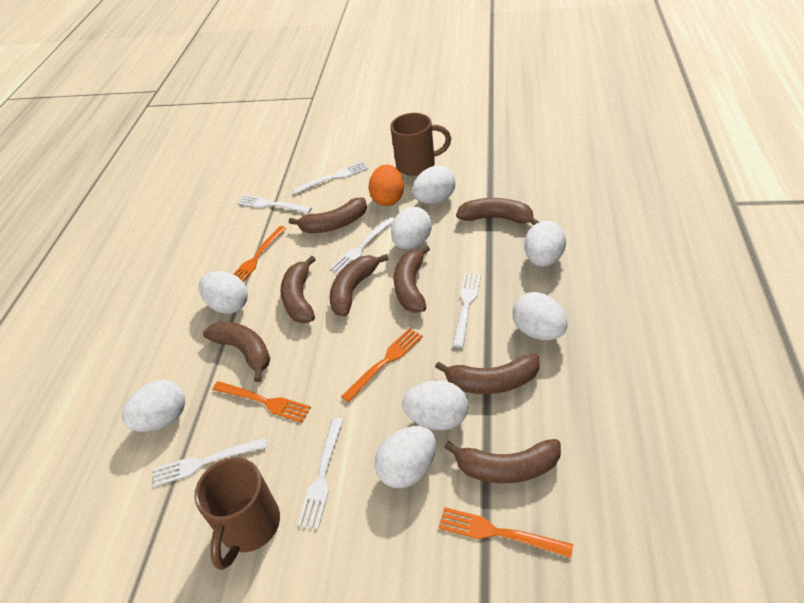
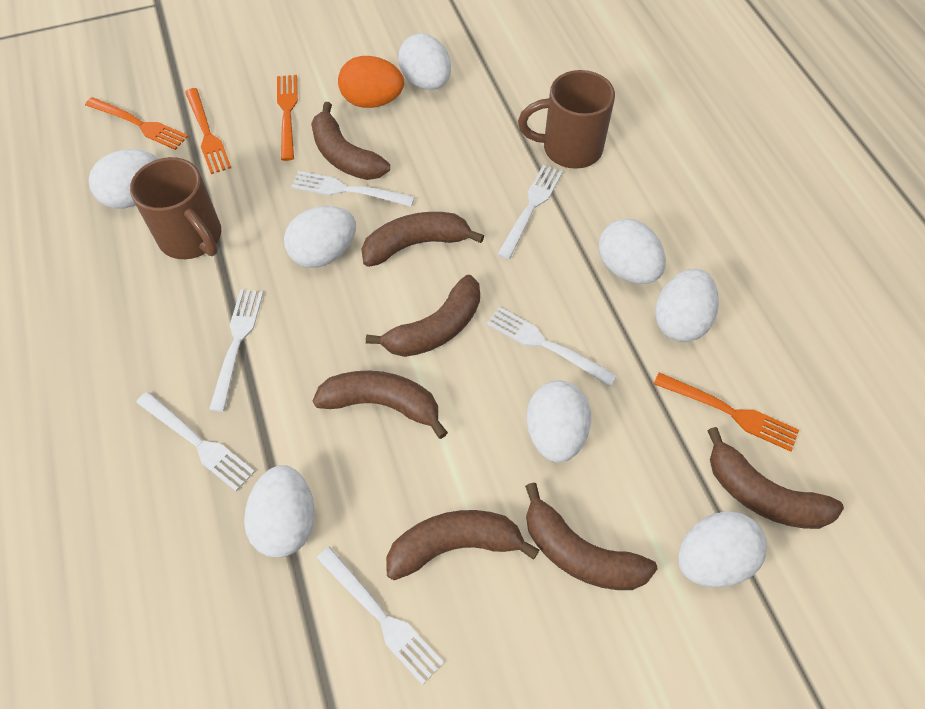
brown banana: 8 -> 7

